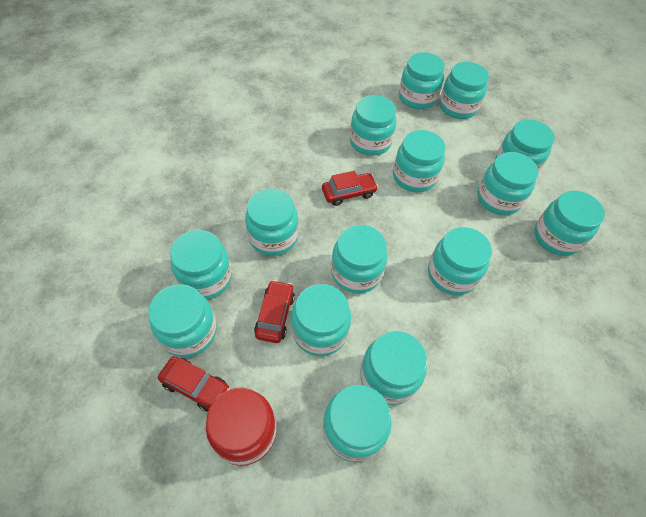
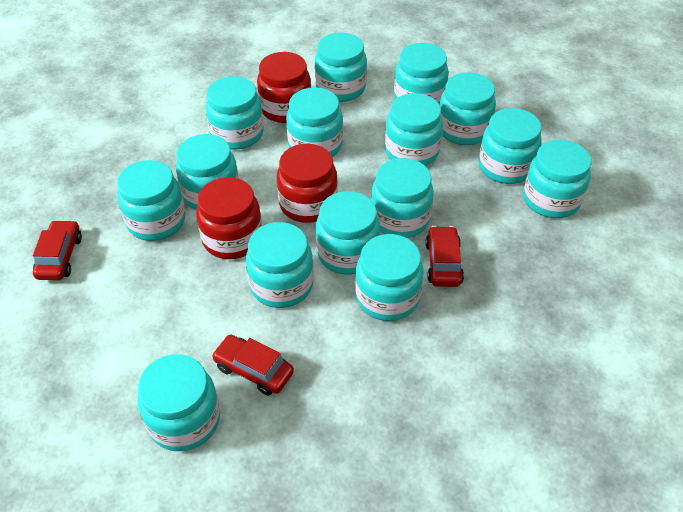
red jar: 1 -> 3

